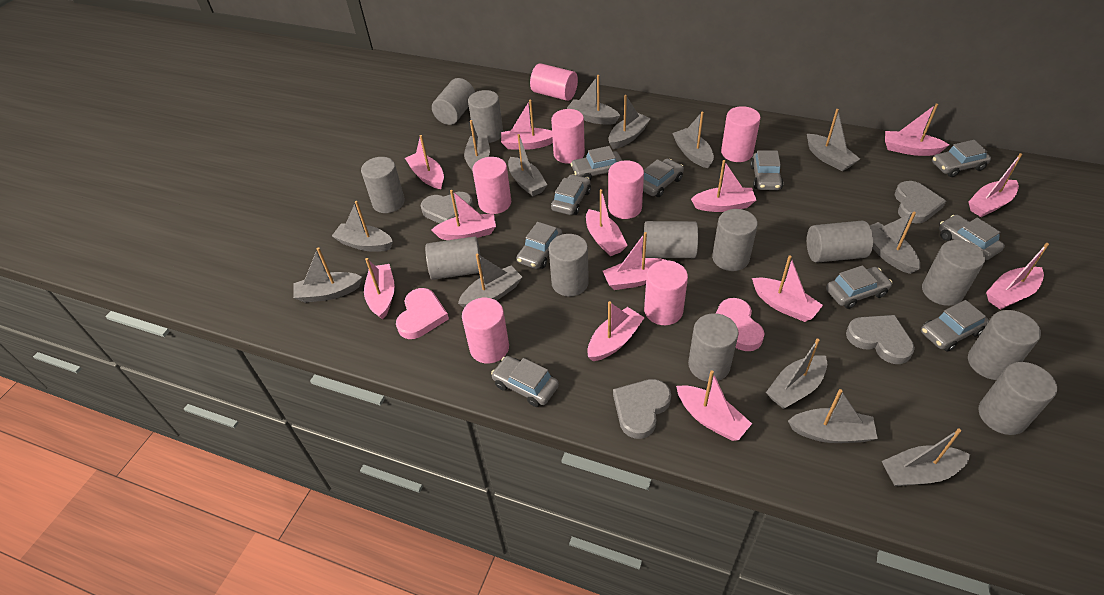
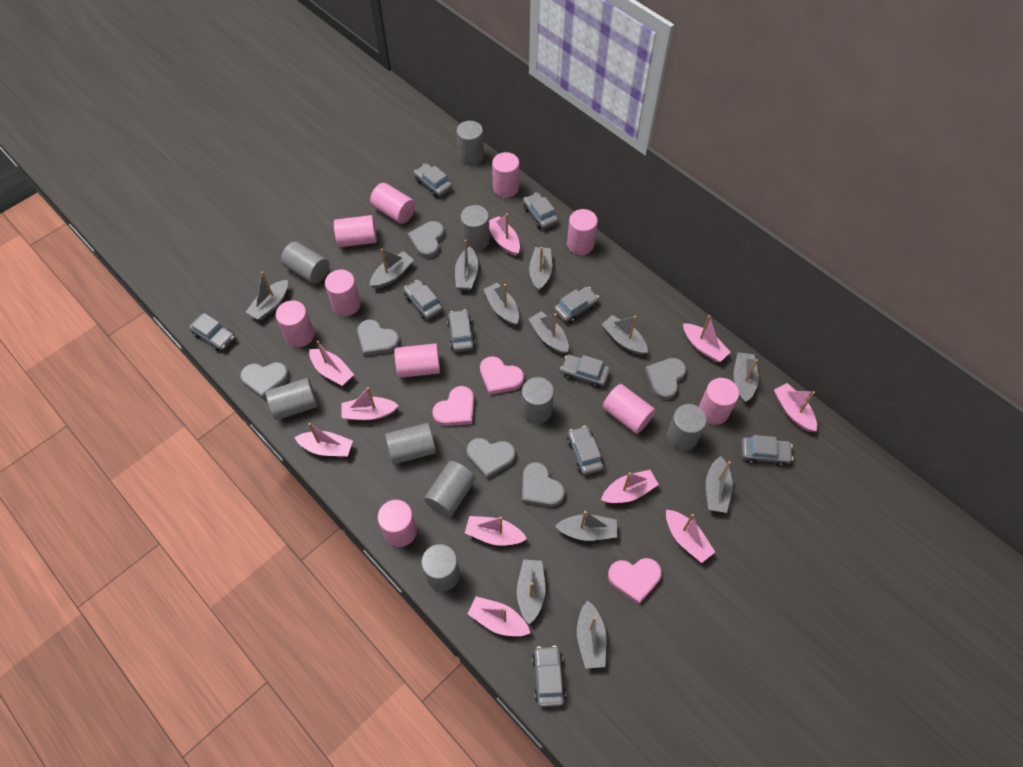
grey boat: 13 -> 12
grey cylinder: 12 -> 9
grey heart: 4 -> 6
pink boat: 13 -> 10
pink cylinder: 7 -> 10
pink heart: 2 -> 3

